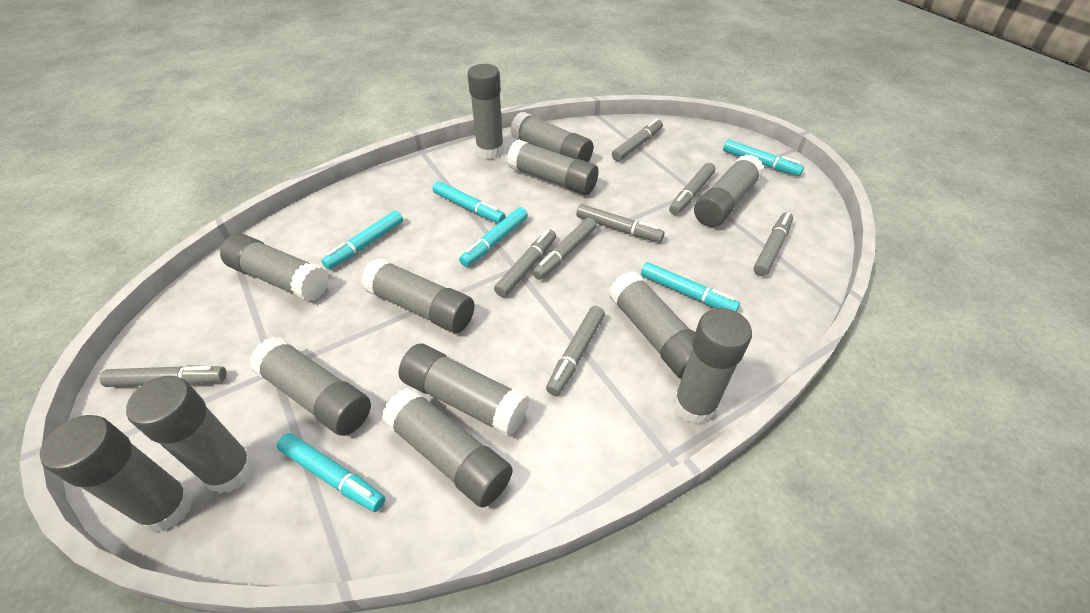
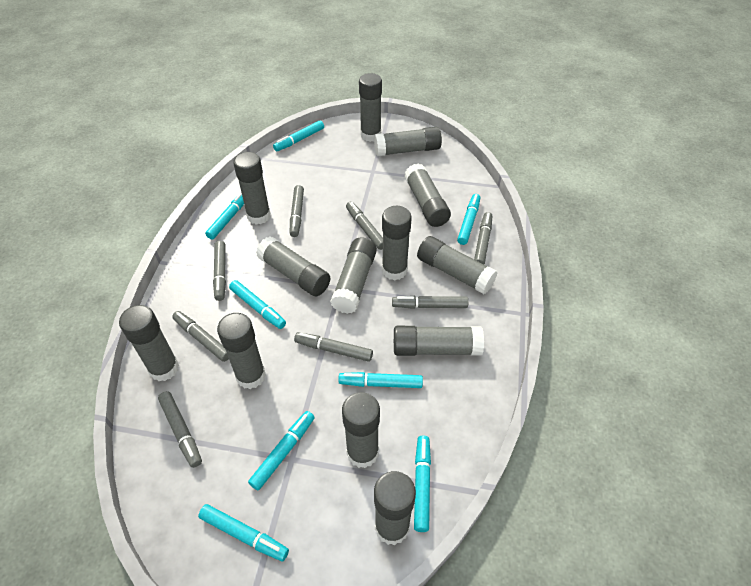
turquoise marker: 6 -> 8

